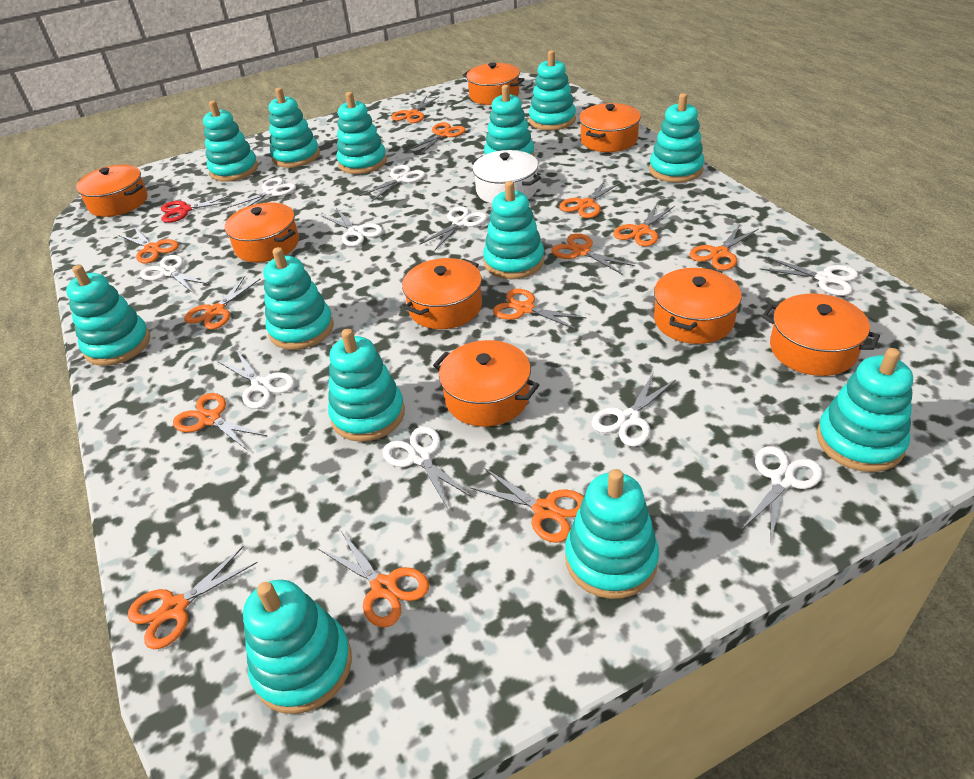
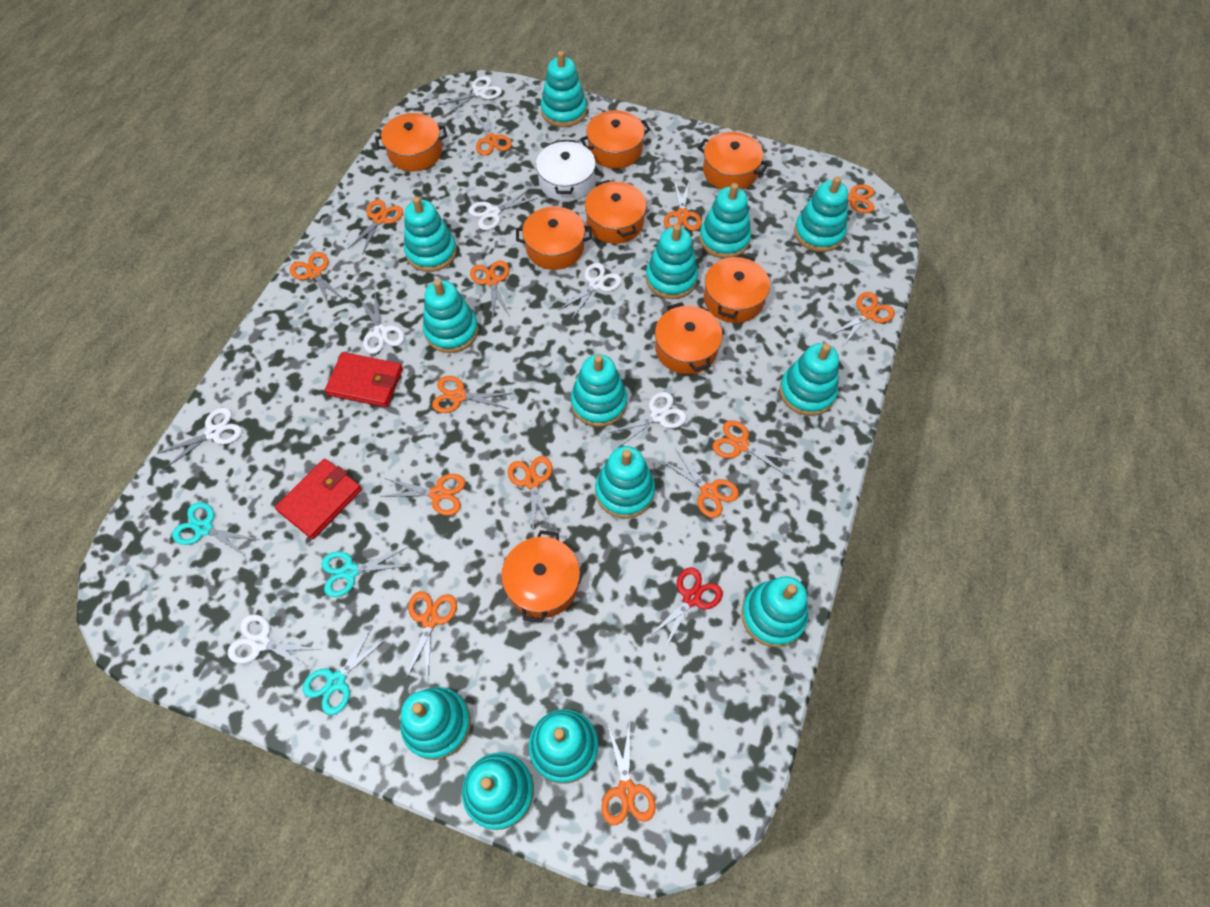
orange scissors: 13 -> 14
red wallet: 0 -> 2
turquoise scissors: 0 -> 3
white scissors: 10 -> 7

